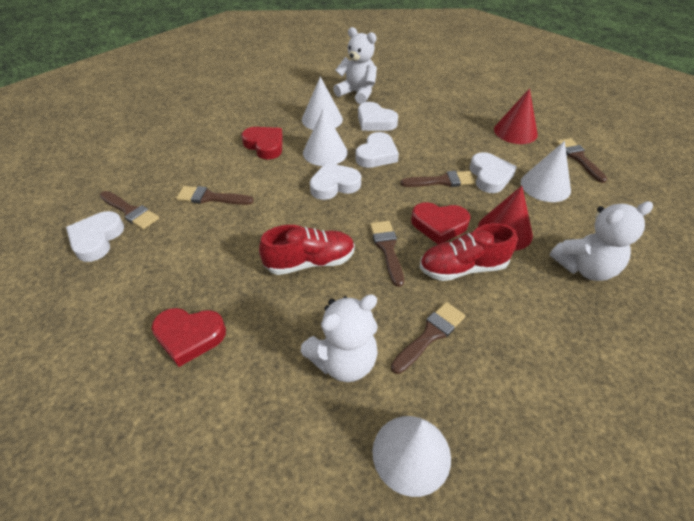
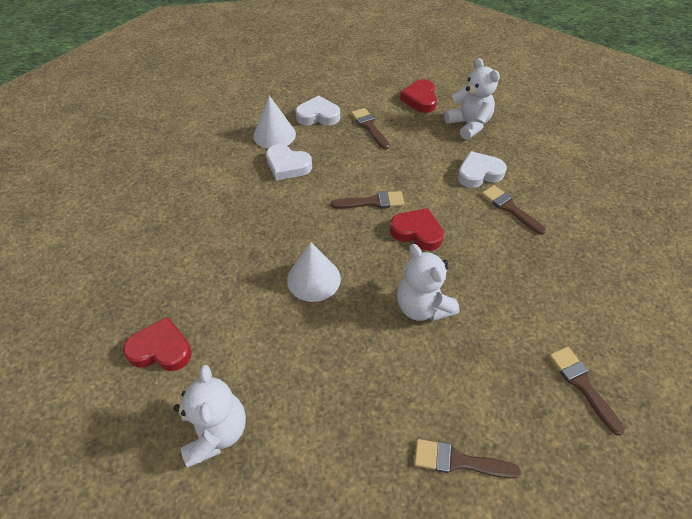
brown brush: 6 -> 5
red cone: 2 -> 0
red shoe: 2 -> 0
white cone: 4 -> 2
white heart: 5 -> 3

